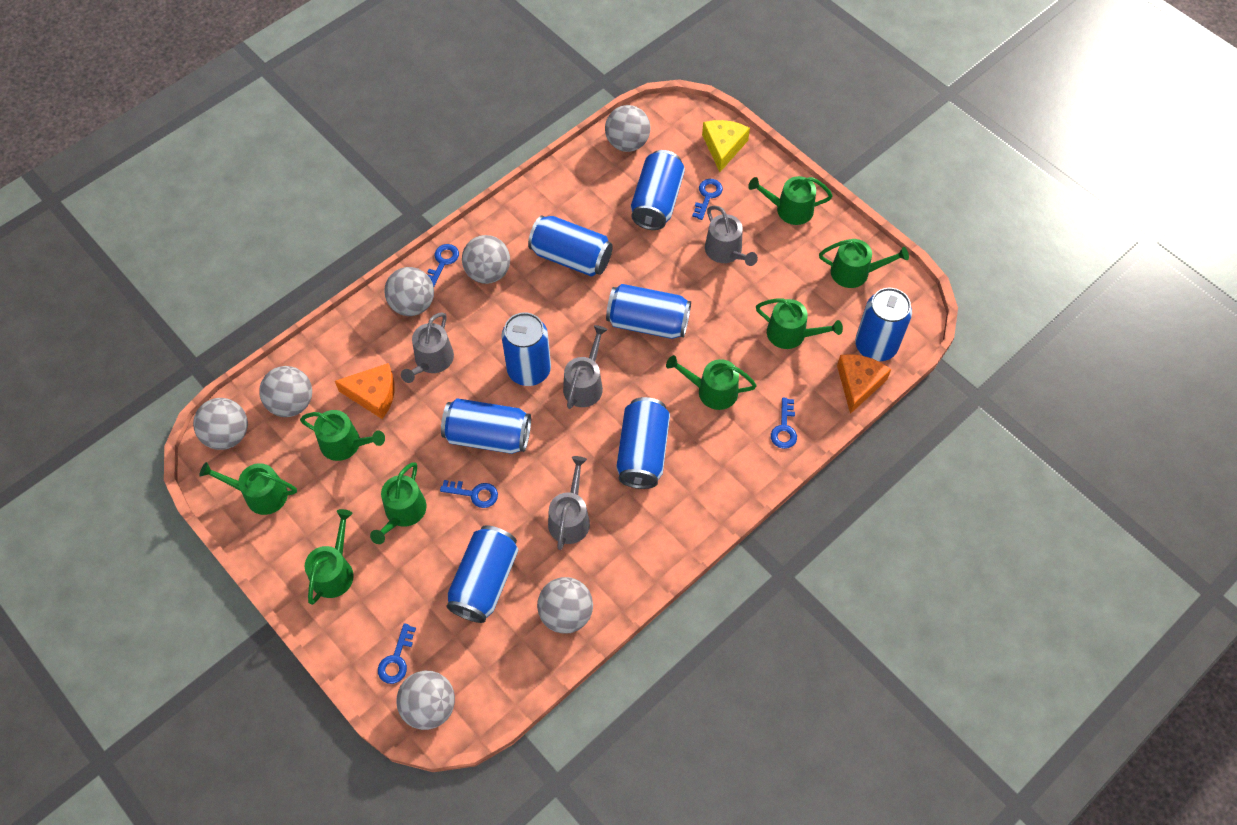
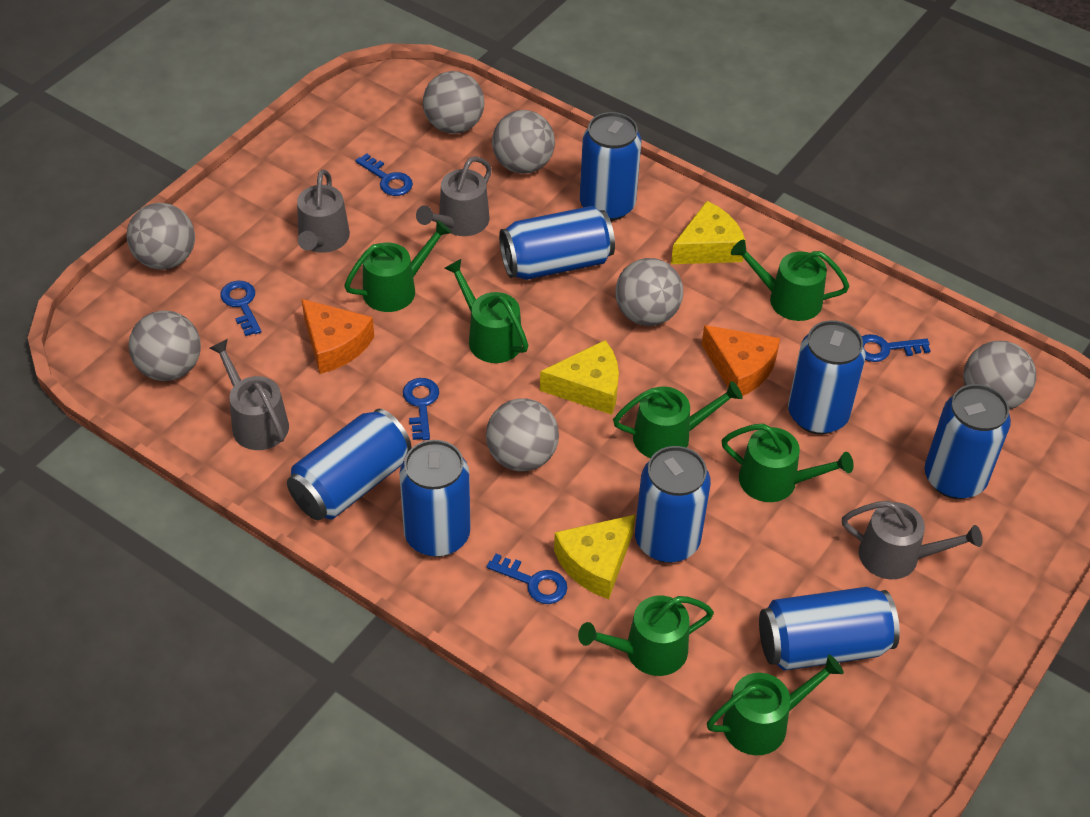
green watering can: 8 -> 7
yellow cheese: 1 -> 3

